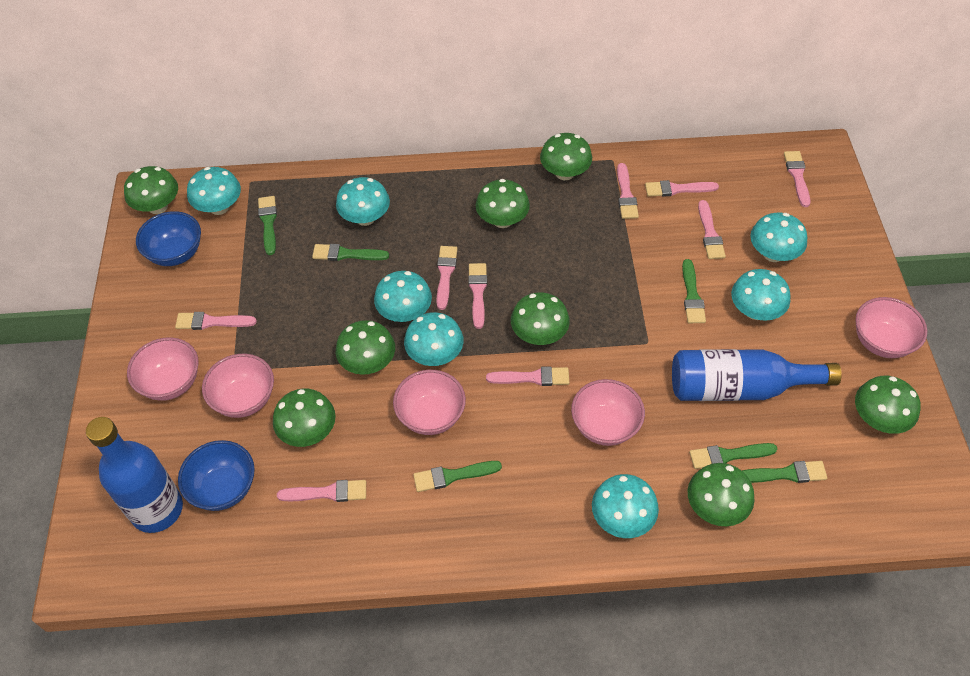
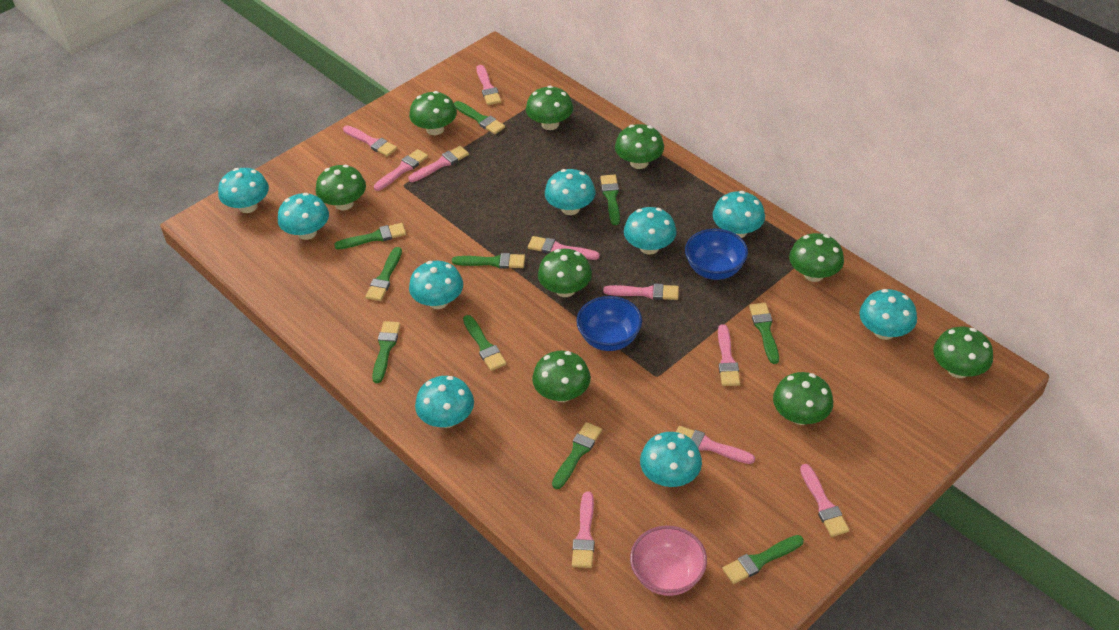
blue bottle: 2 -> 0
green brush: 6 -> 10
green mushroom: 8 -> 9
pink bowl: 5 -> 1
pink brush: 9 -> 10
turquoise mushroom: 7 -> 9

